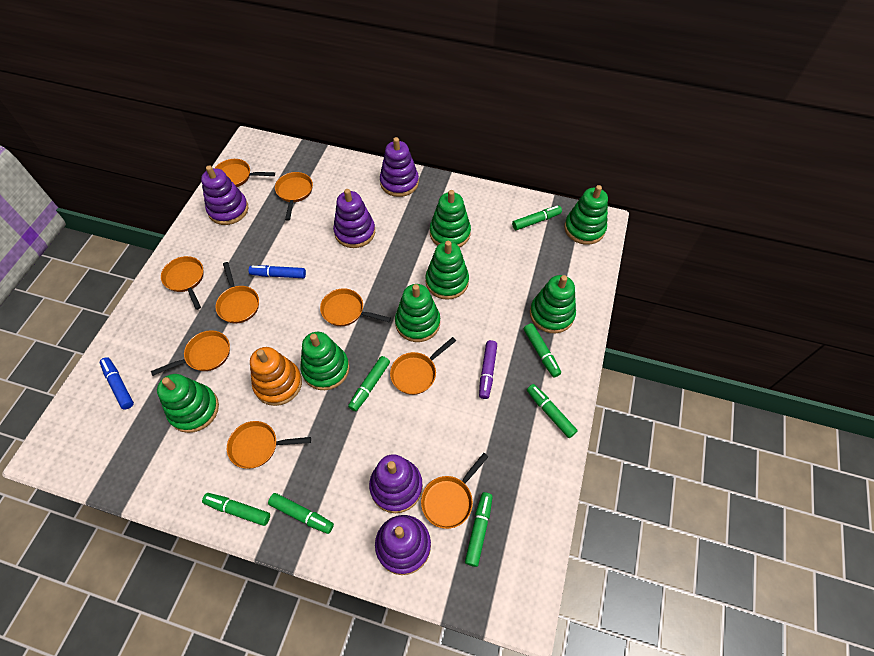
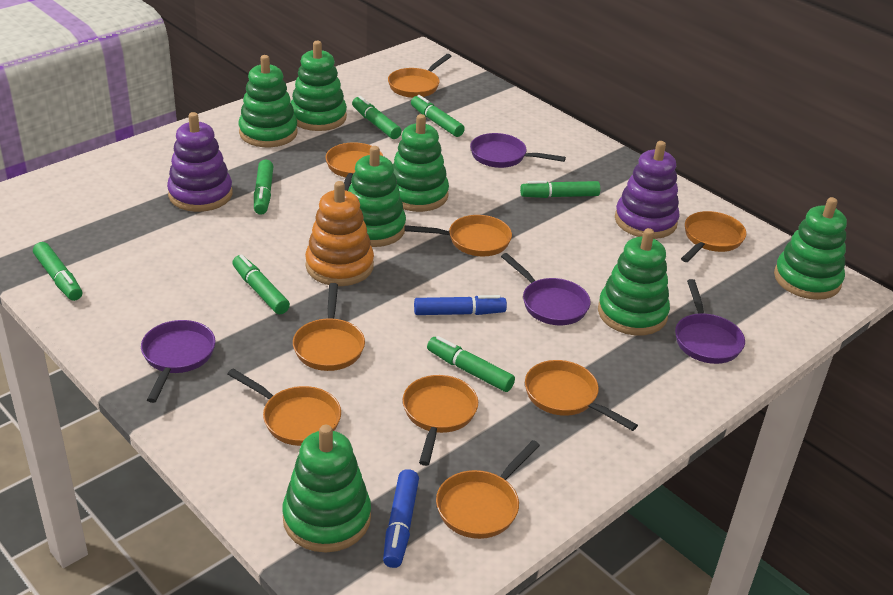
purple marker: 1 -> 0
purple pan: 0 -> 4
purple stacking toy: 5 -> 2

